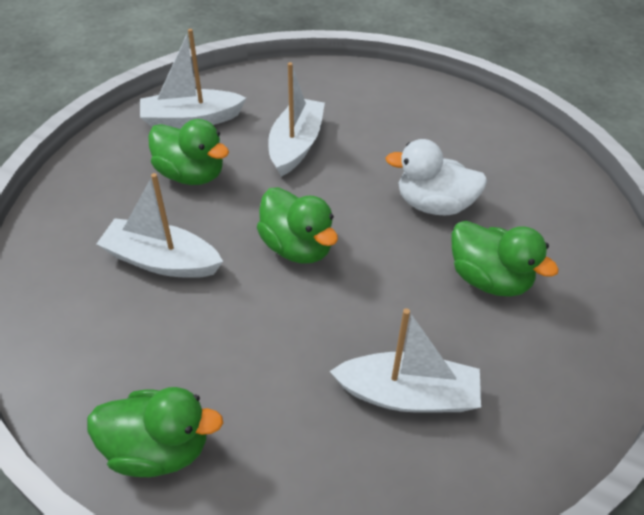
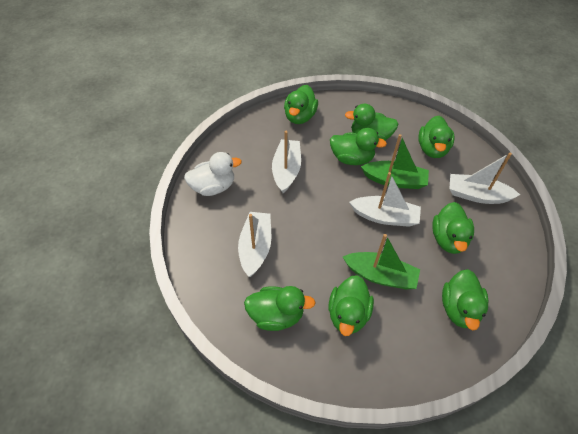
green boat: 0 -> 2
green duck: 4 -> 8

